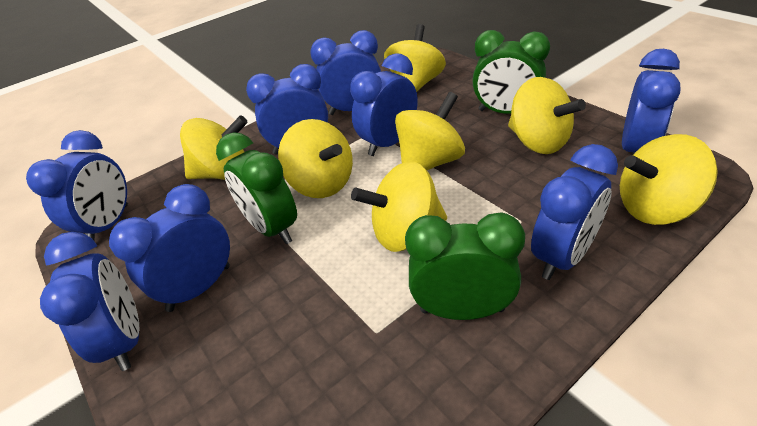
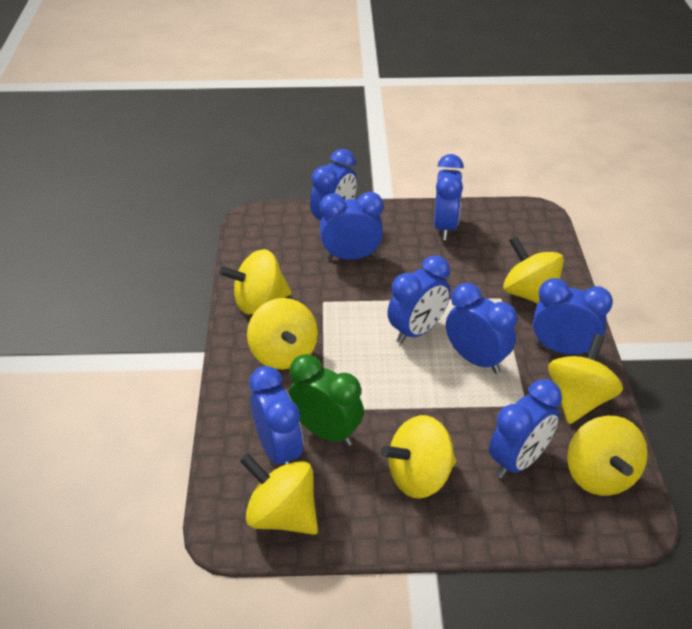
green clock: 3 -> 1

